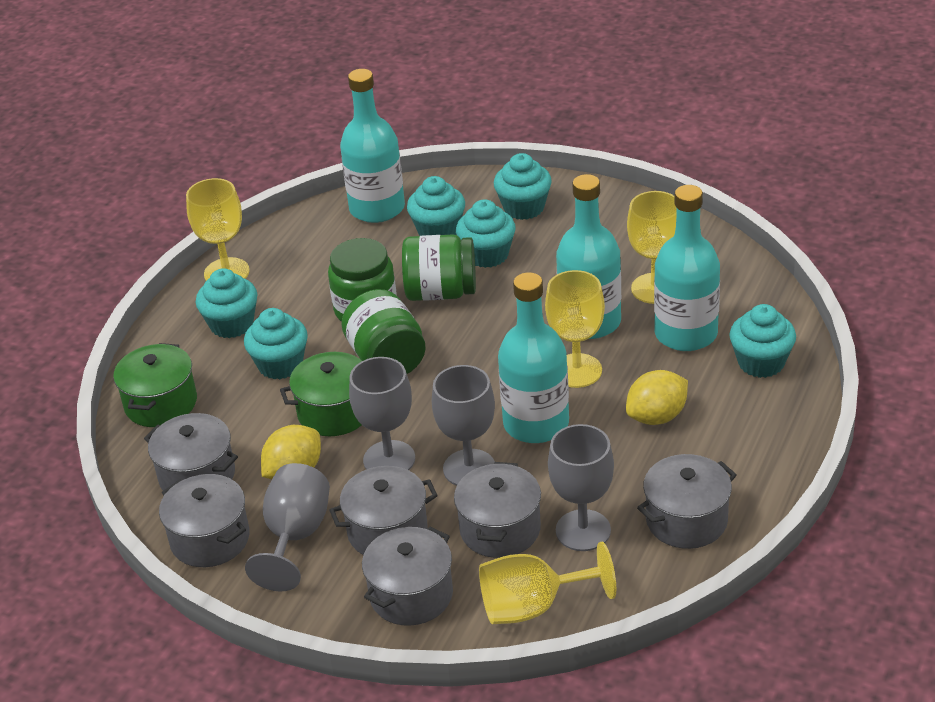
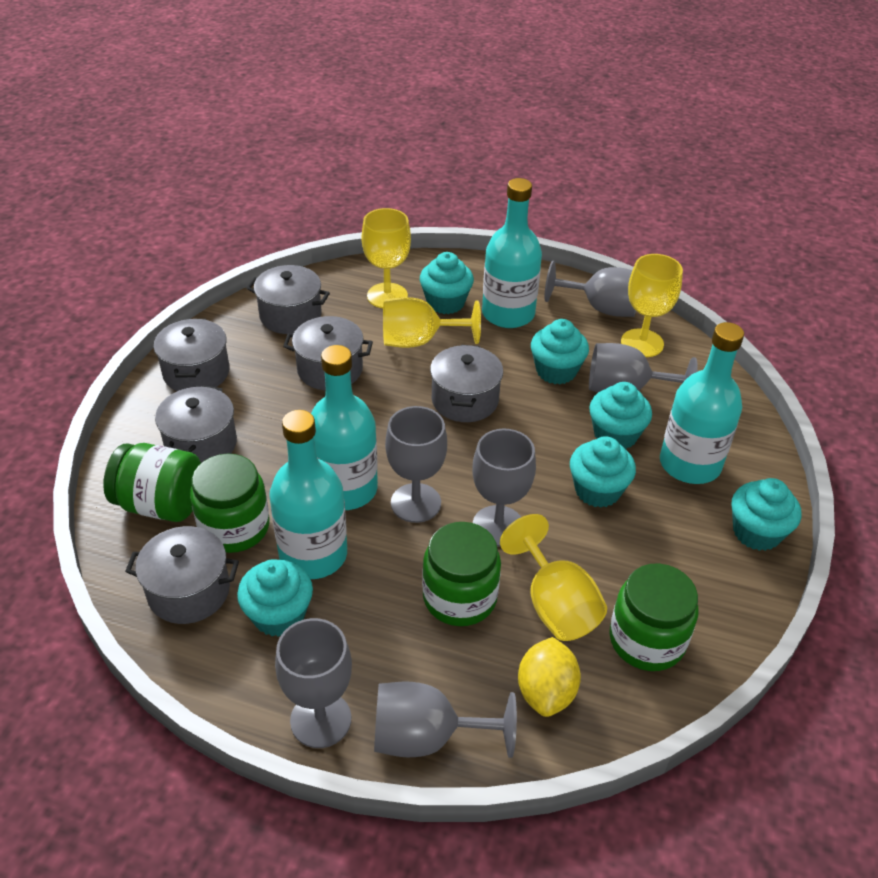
green jar: 3 -> 4
green pot: 2 -> 0
grey goblet: 4 -> 6
yellow lemon: 2 -> 1

